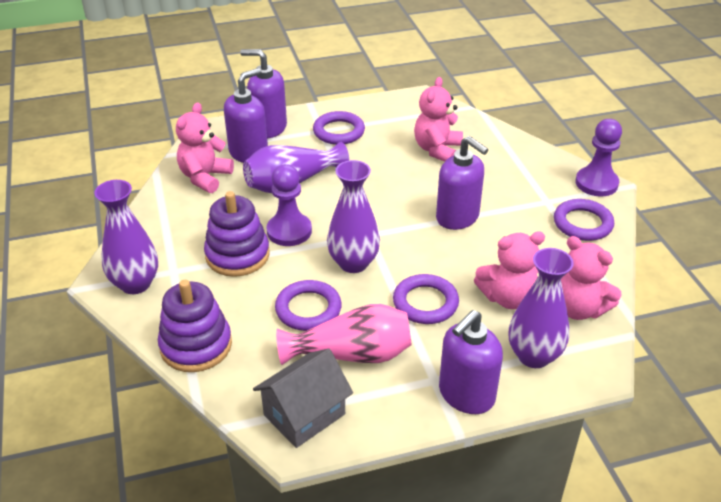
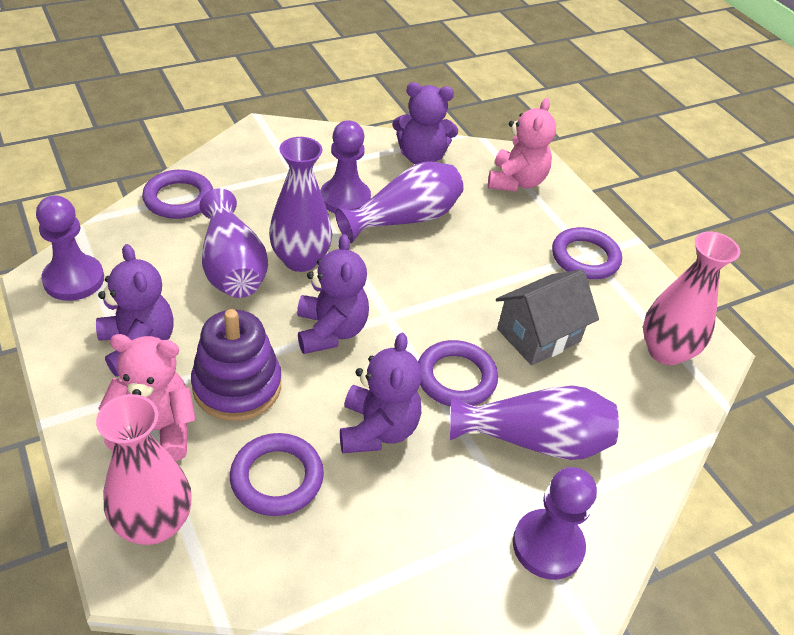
pink teddy bear: 4 -> 2
pink vase: 1 -> 2
purple pawn: 2 -> 3
purple soap dispenser: 4 -> 0
purple stacking toy: 2 -> 1
purple teddy bear: 0 -> 4

